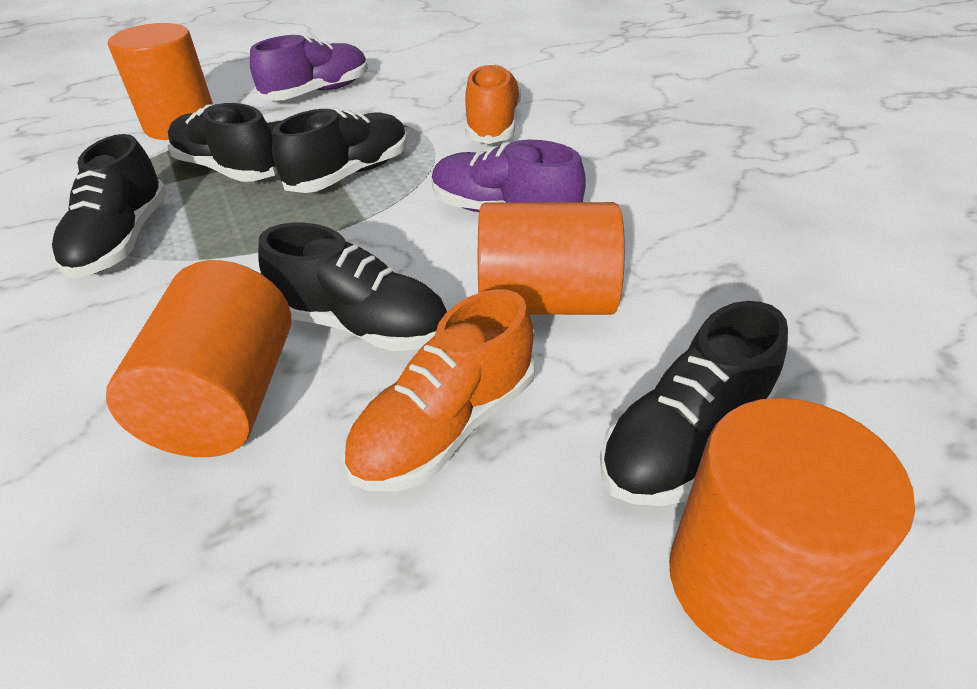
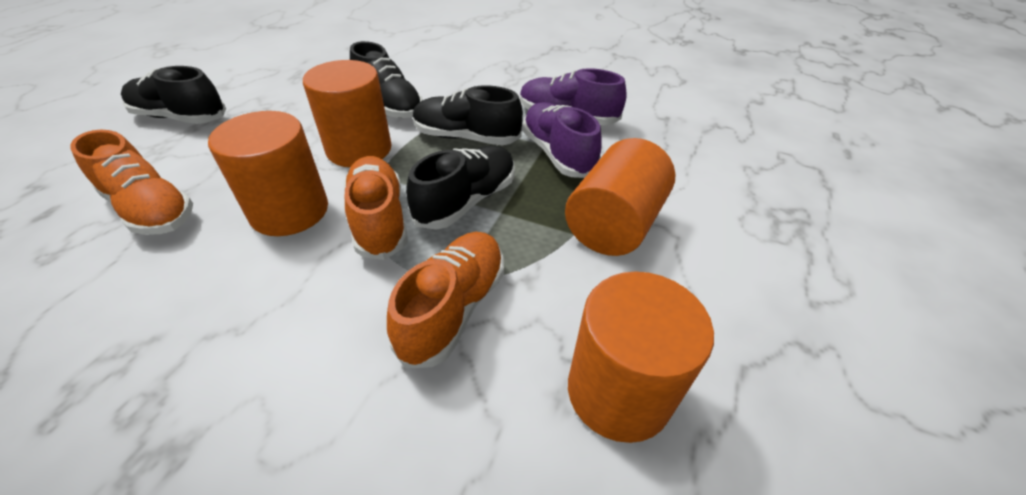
black shoe: 5 -> 4
orange shoe: 2 -> 3

